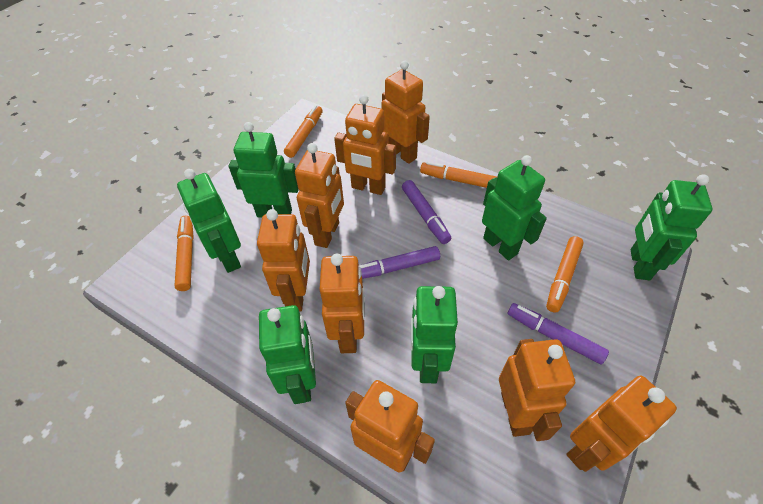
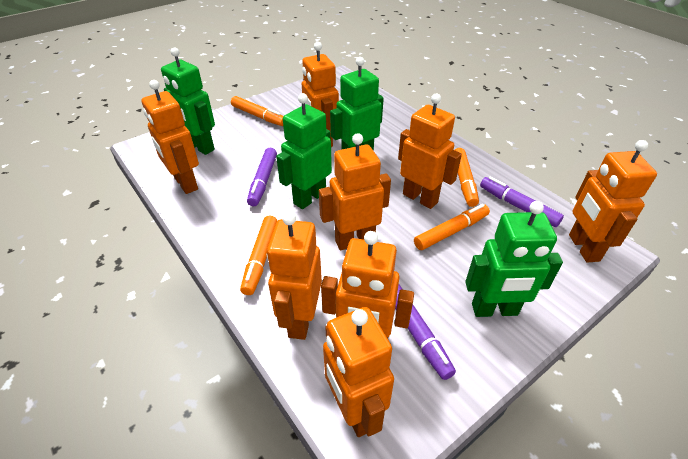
green robot: 6 -> 4

